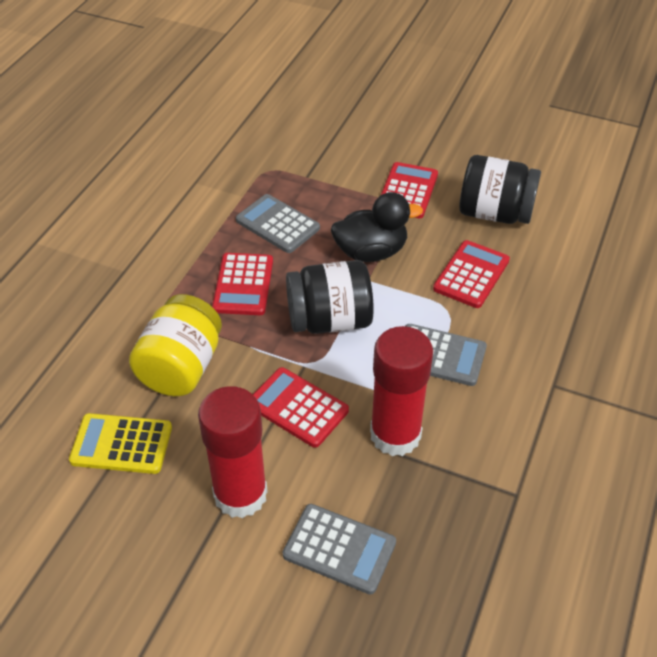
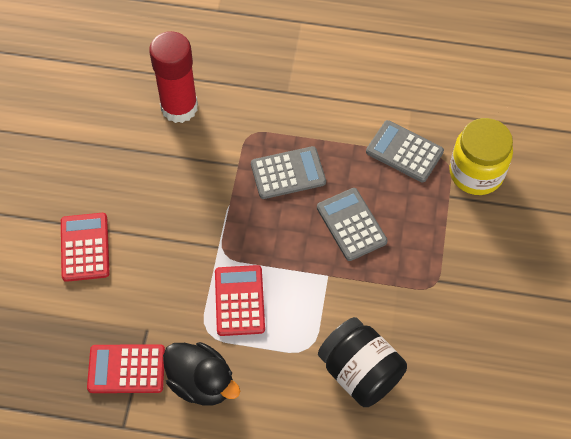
black jar: 2 -> 1
red calculator: 4 -> 3
red glue stick: 2 -> 1
yellow calculator: 1 -> 0

